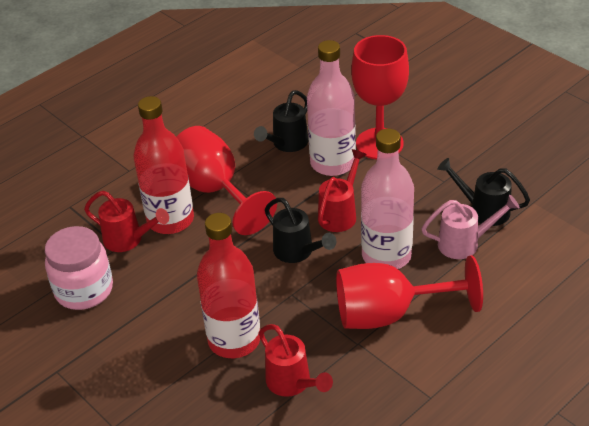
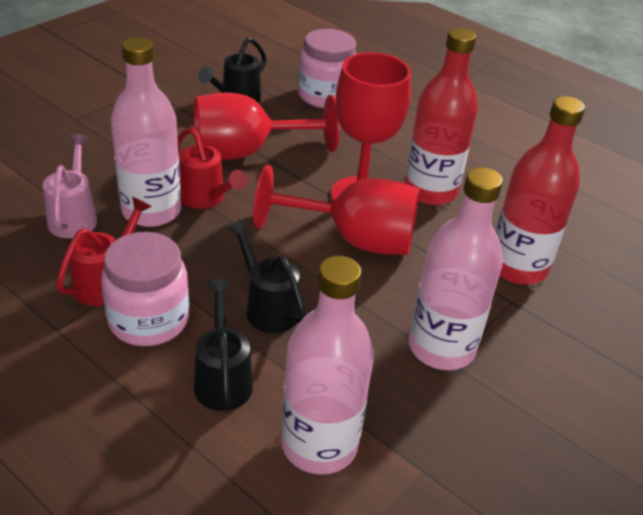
pink bottle: 2 -> 3
pink jar: 1 -> 2
red watering can: 3 -> 2

